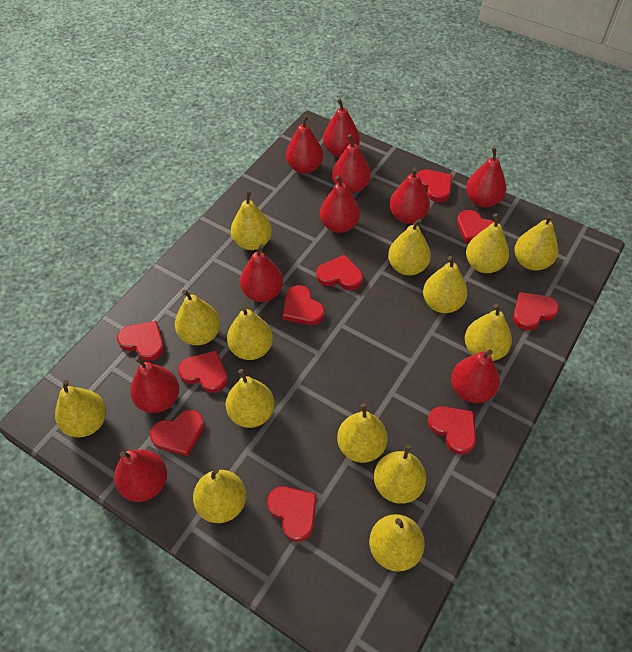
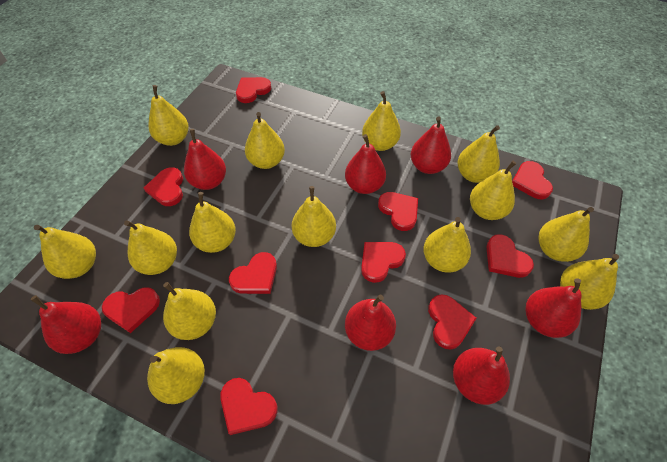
red pear: 10 -> 7

